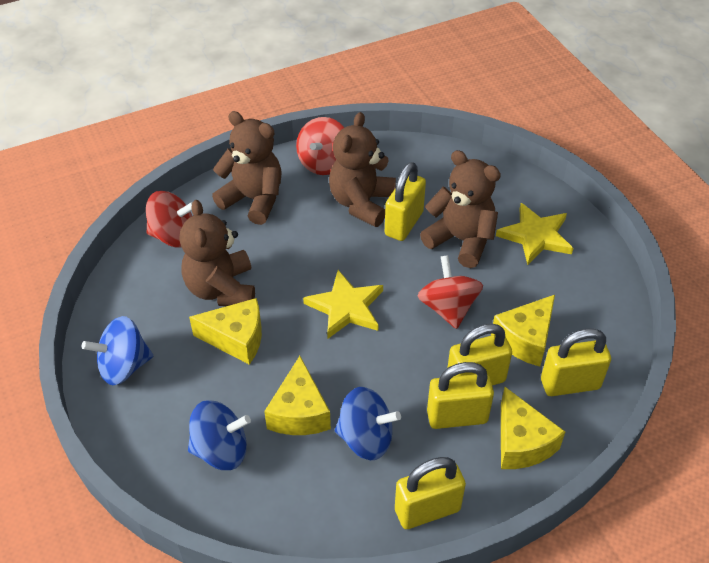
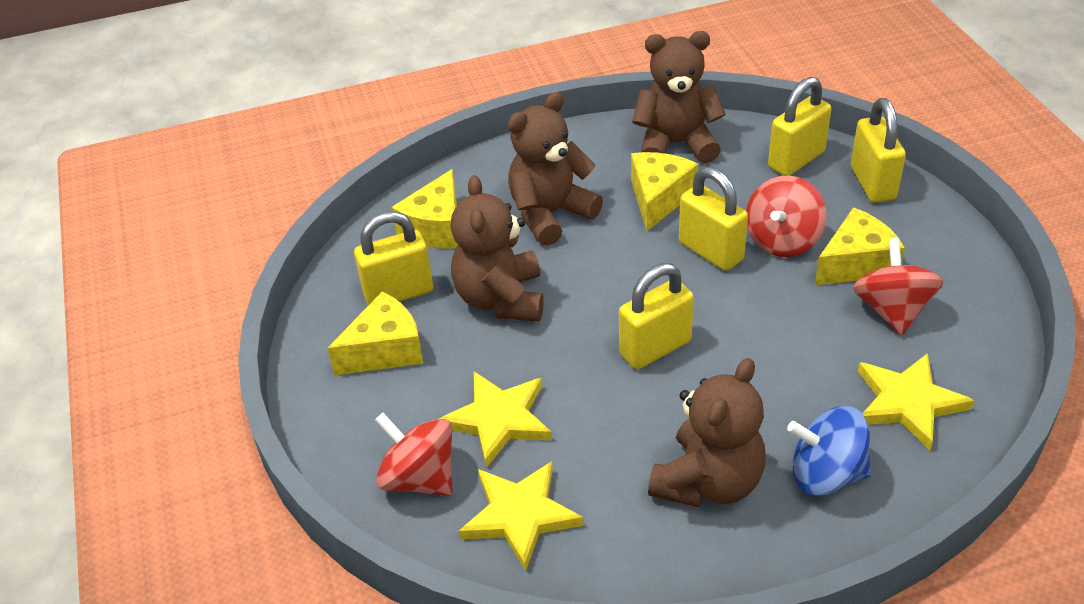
blue spinning top: 3 -> 1
yellow star: 2 -> 3

